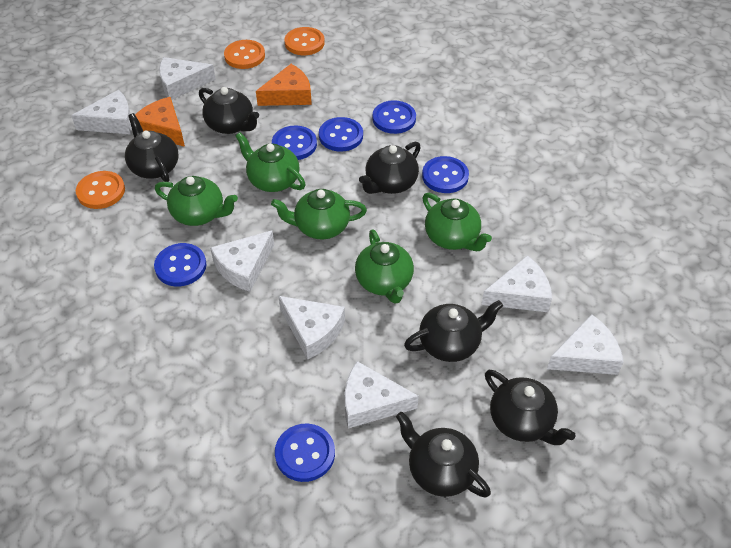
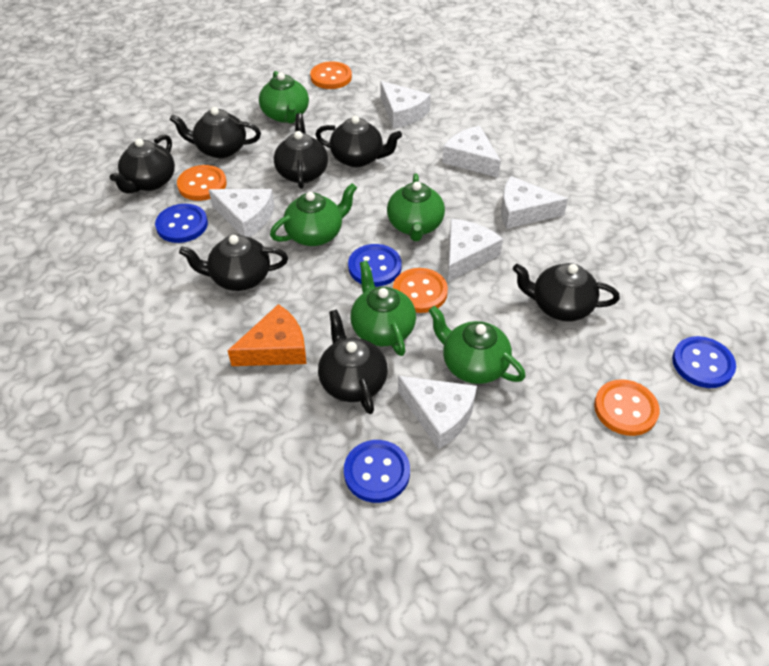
black teapot: 6 -> 7
blue button: 6 -> 4
orange button: 3 -> 4
orange cheese: 2 -> 1
white cheese: 7 -> 6

